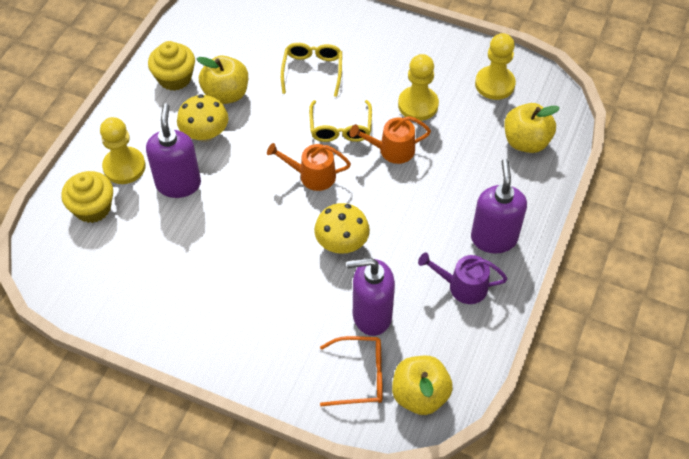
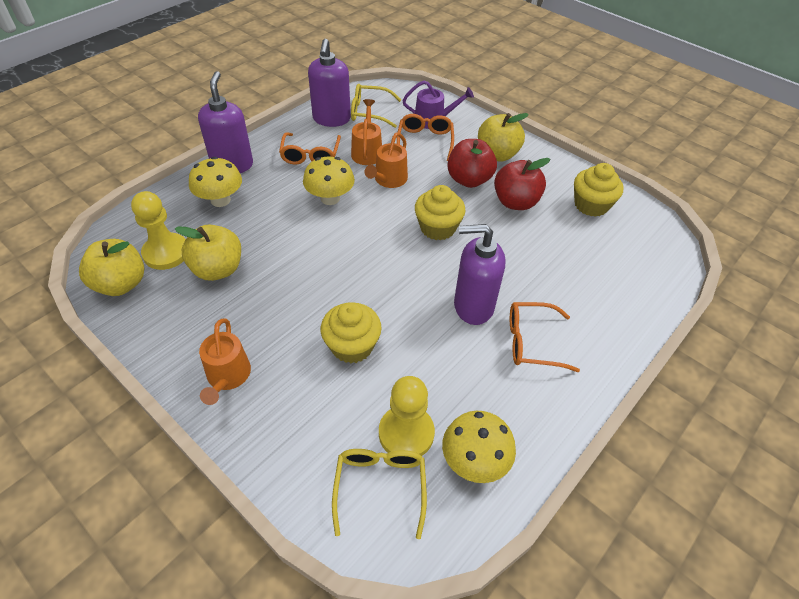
orange glasses: 1 -> 3
orange watering can: 2 -> 3
red apple: 0 -> 2
yellow cupcake: 2 -> 3
yellow mushroom: 2 -> 3
yellow pawn: 3 -> 2

